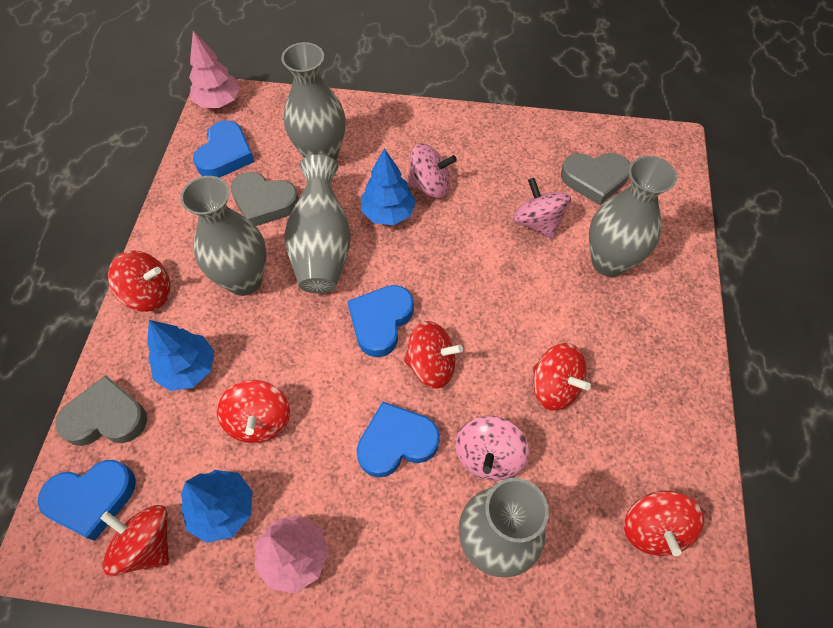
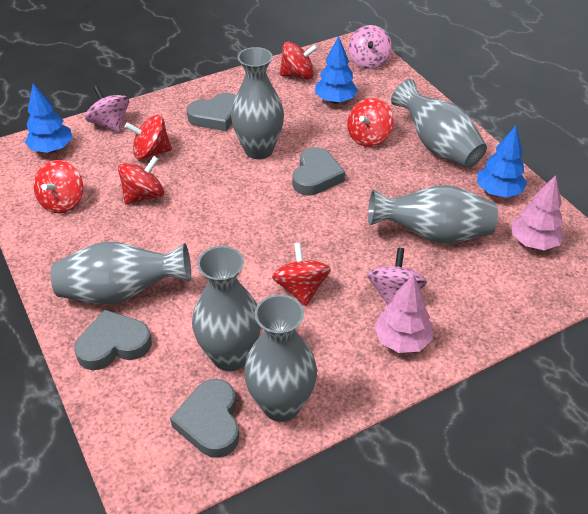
blue heart: 4 -> 0
grey heart: 3 -> 4
grey vase: 5 -> 6

